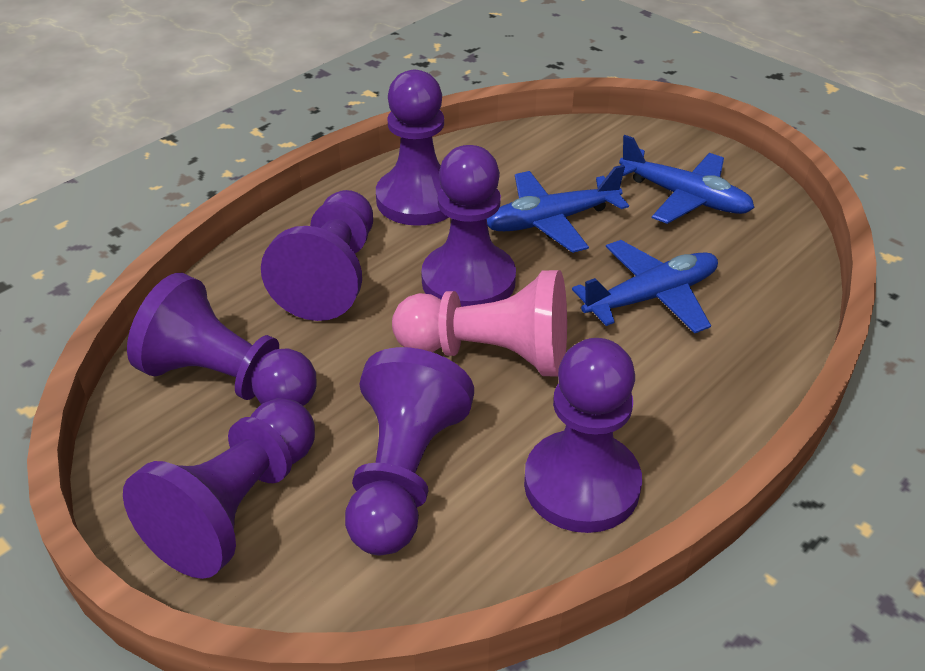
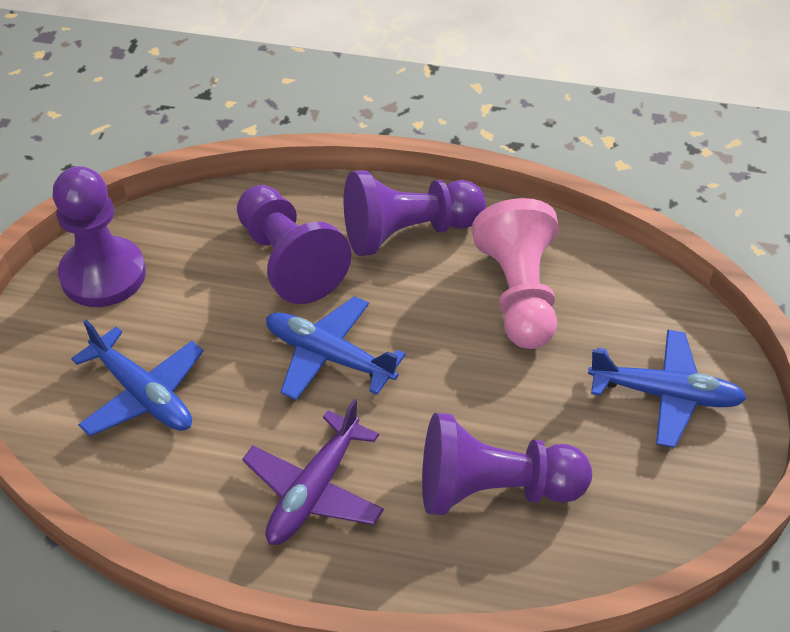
purple pawn: 7 -> 4
purple plane: 0 -> 1

